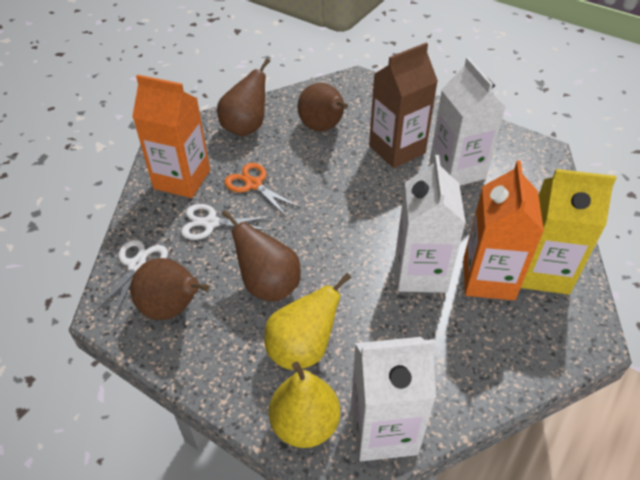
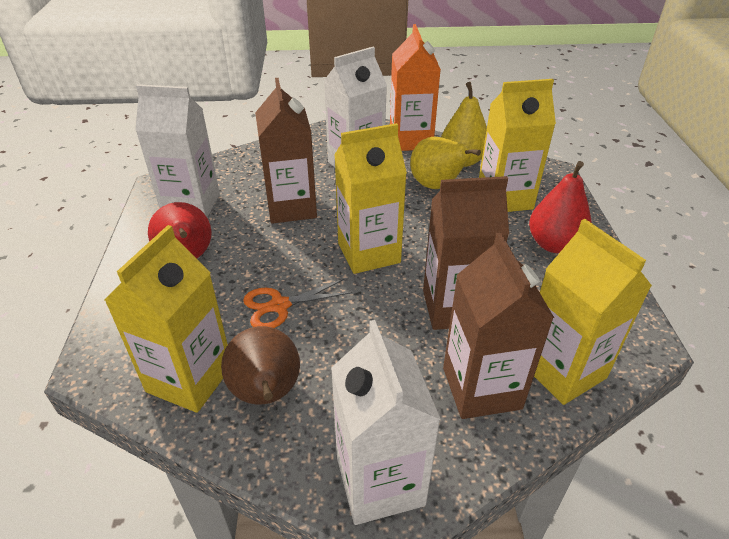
brown carton: 1 -> 3
brown pear: 4 -> 1
orange carton: 2 -> 1
red pear: 0 -> 2
white scissors: 2 -> 0
yellow carton: 1 -> 4

